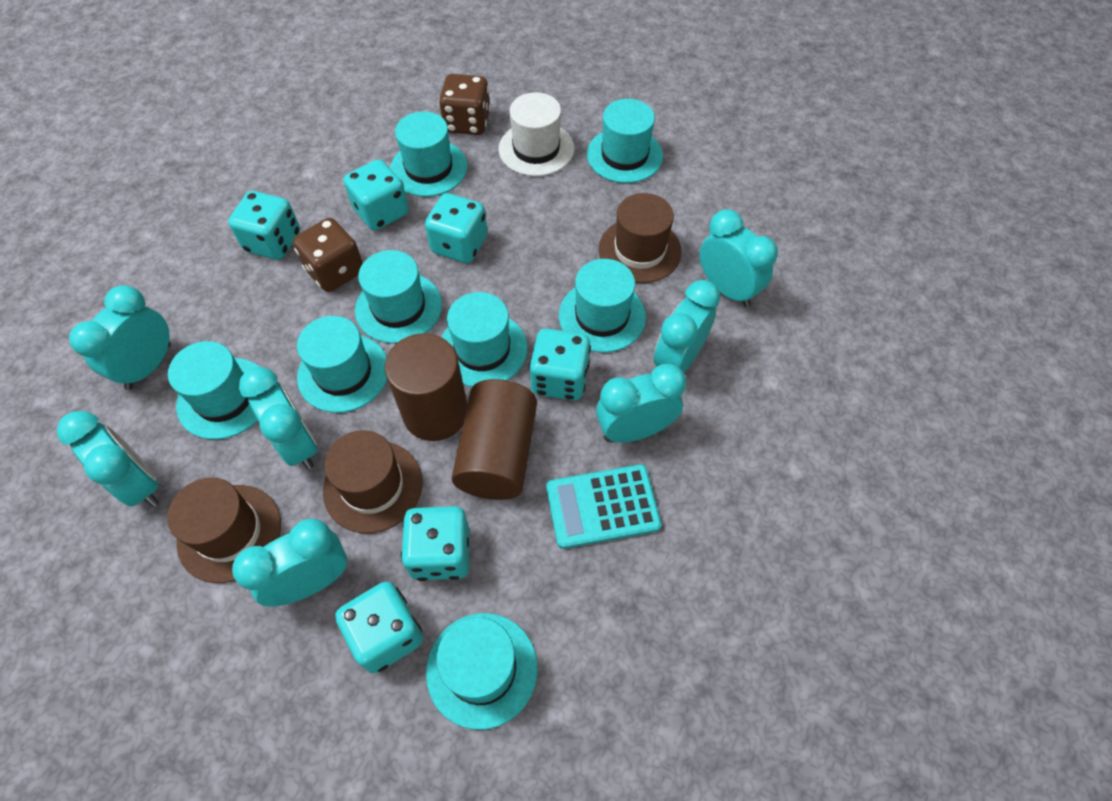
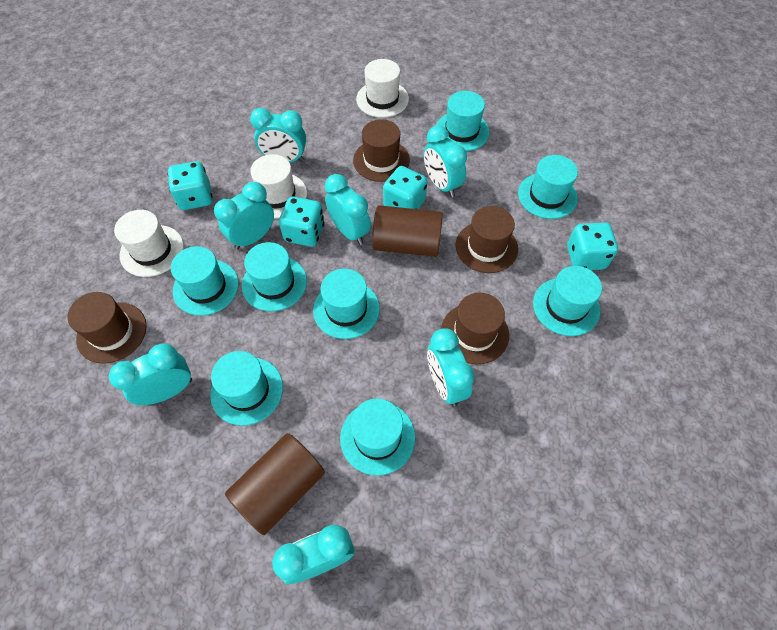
brown dice: 2 -> 0
brown hat: 3 -> 4
turquoise calculator: 1 -> 0
turquoise dice: 6 -> 4
white hat: 1 -> 3

